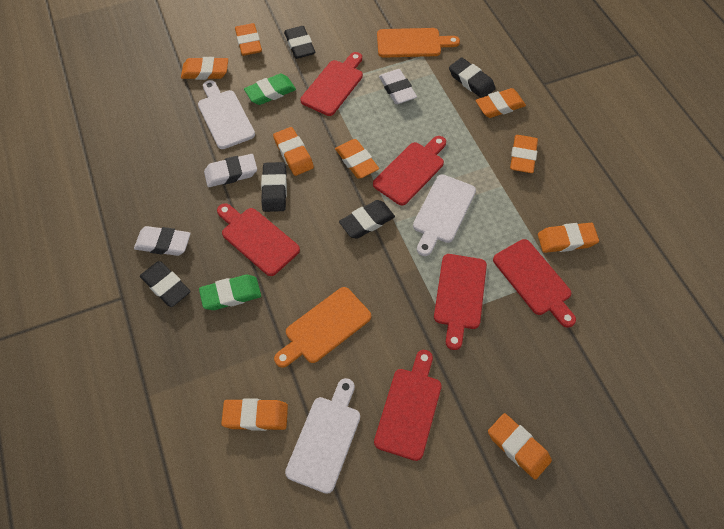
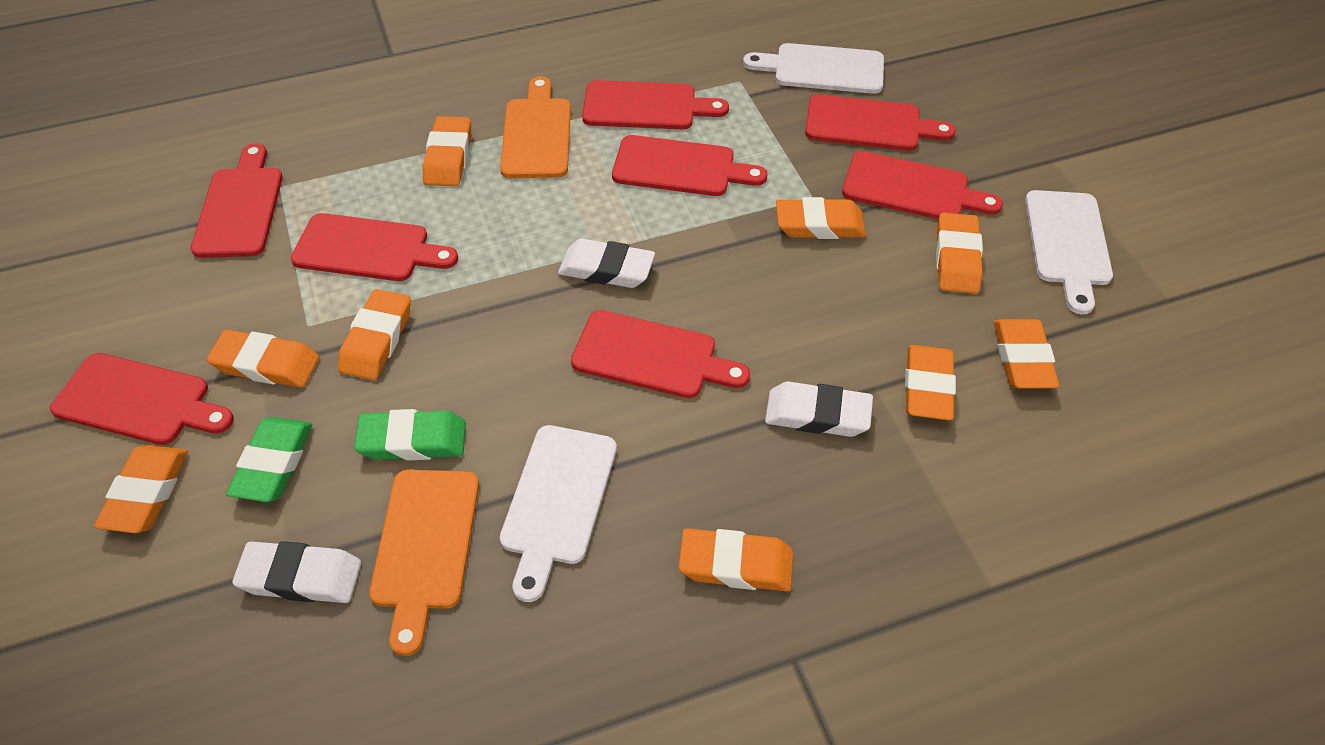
black eraser: 5 -> 0
red cutting board: 6 -> 8

